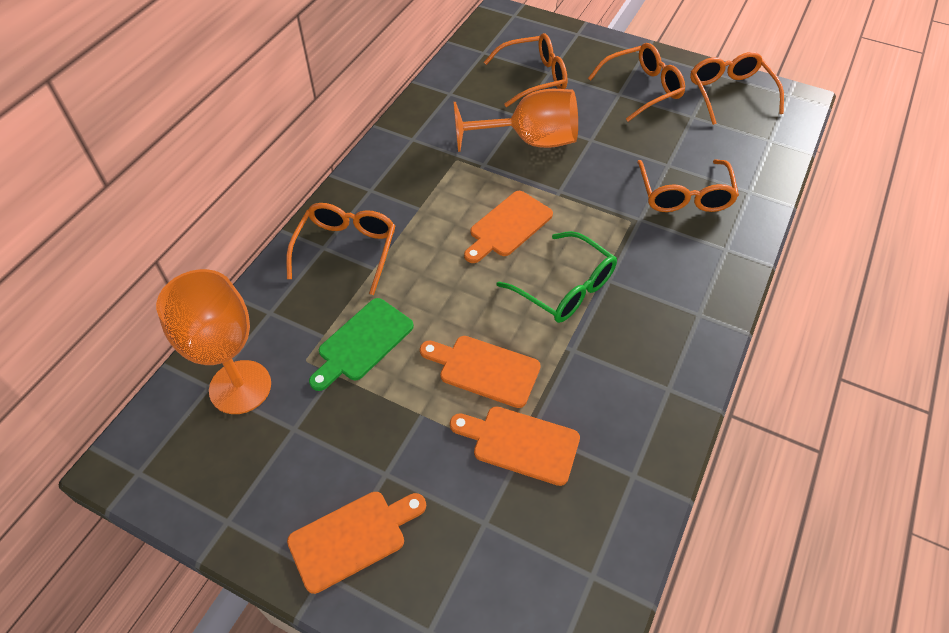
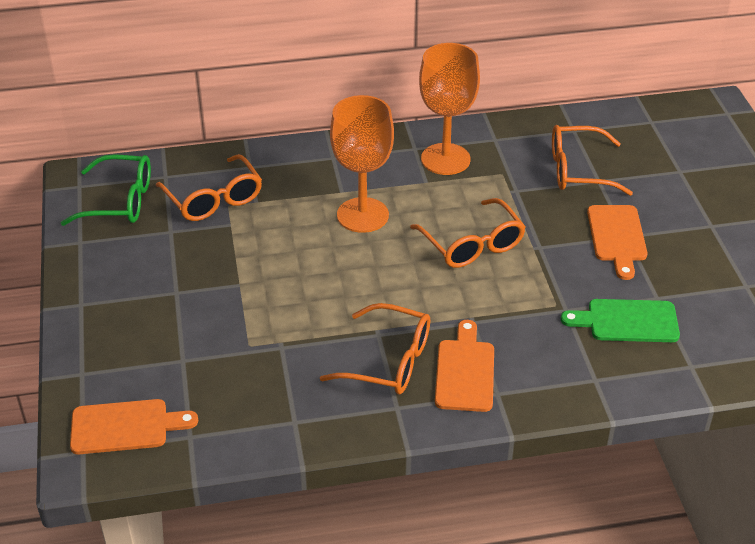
orange cutting board: 4 -> 3
orange glasses: 5 -> 4

